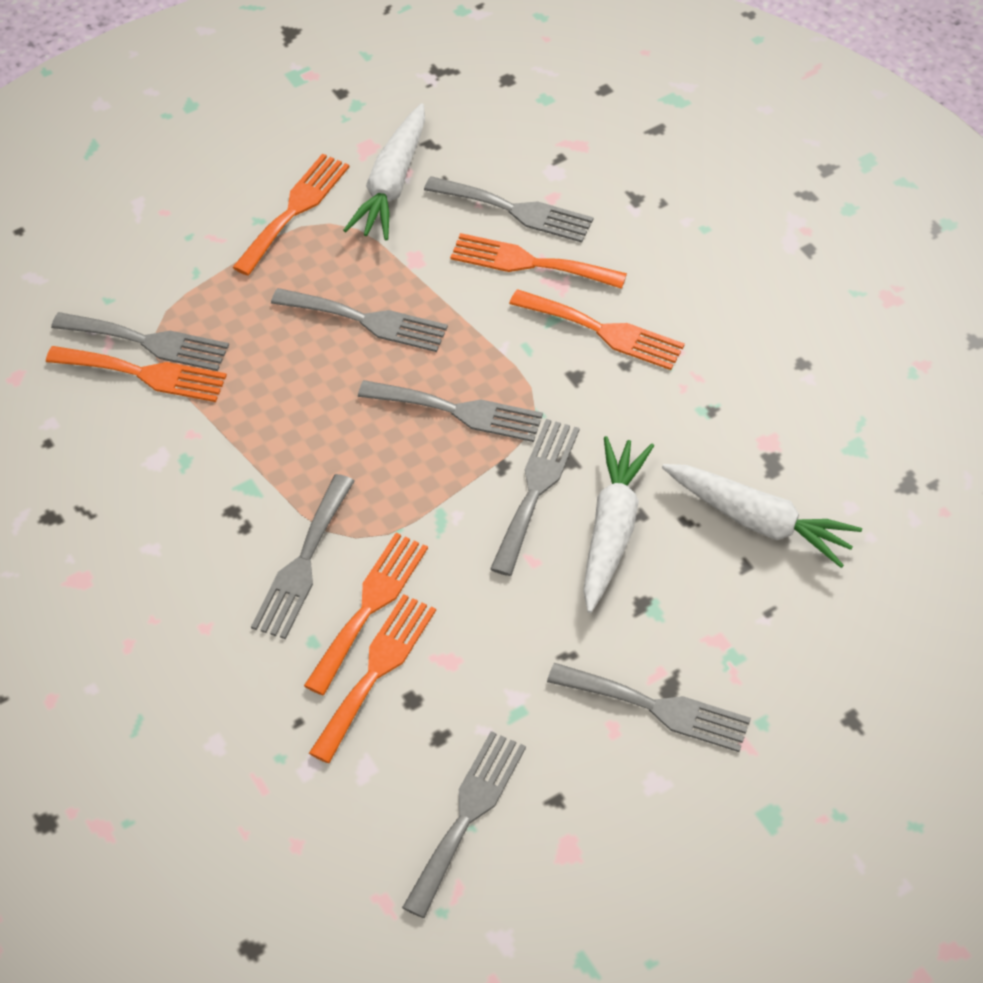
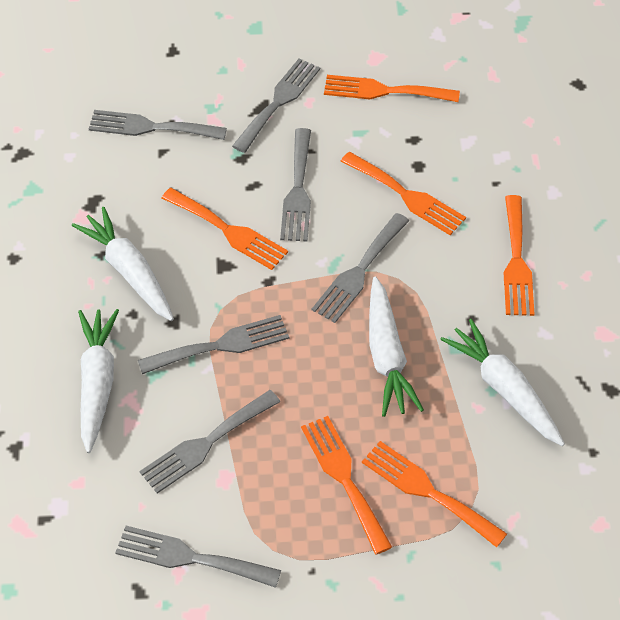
grey fork: 8 -> 7
white carrot: 3 -> 4

